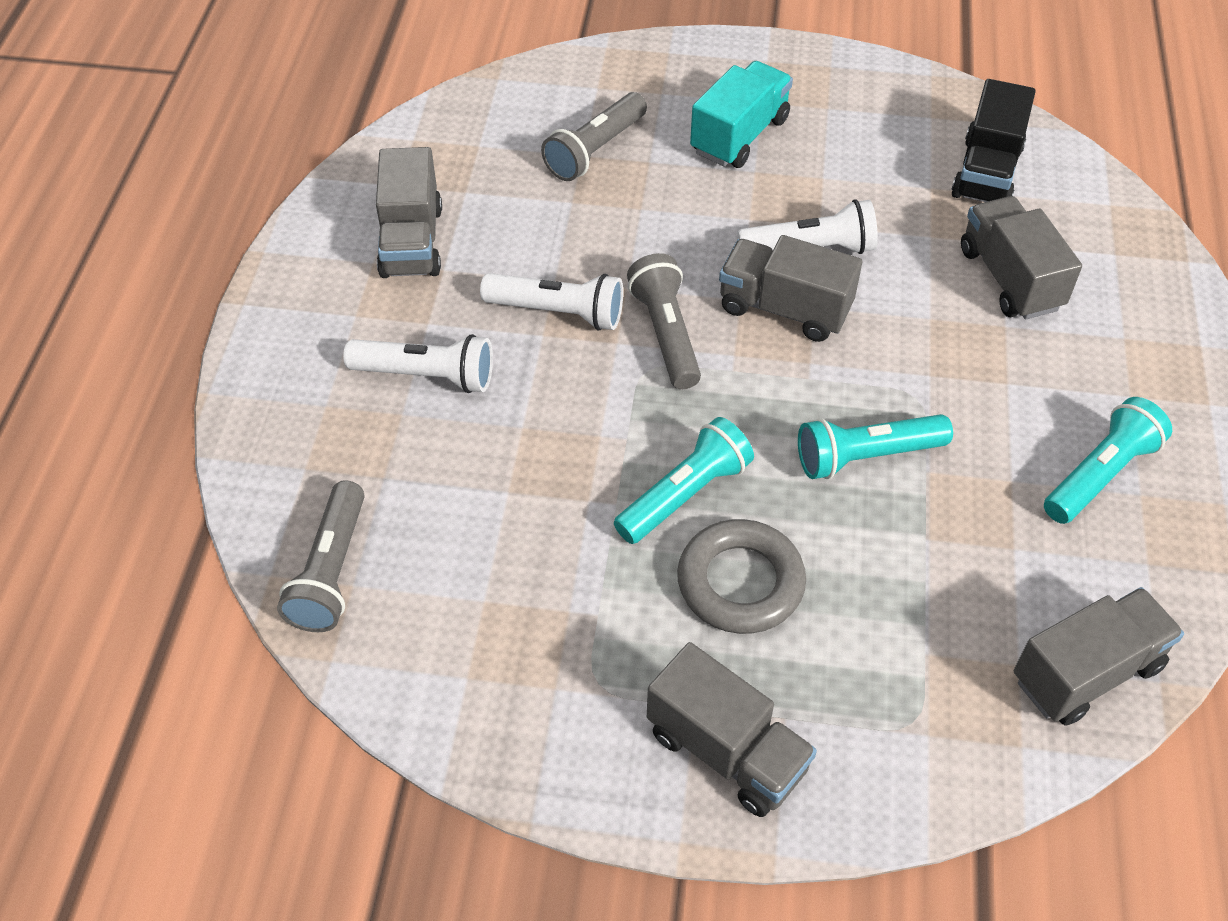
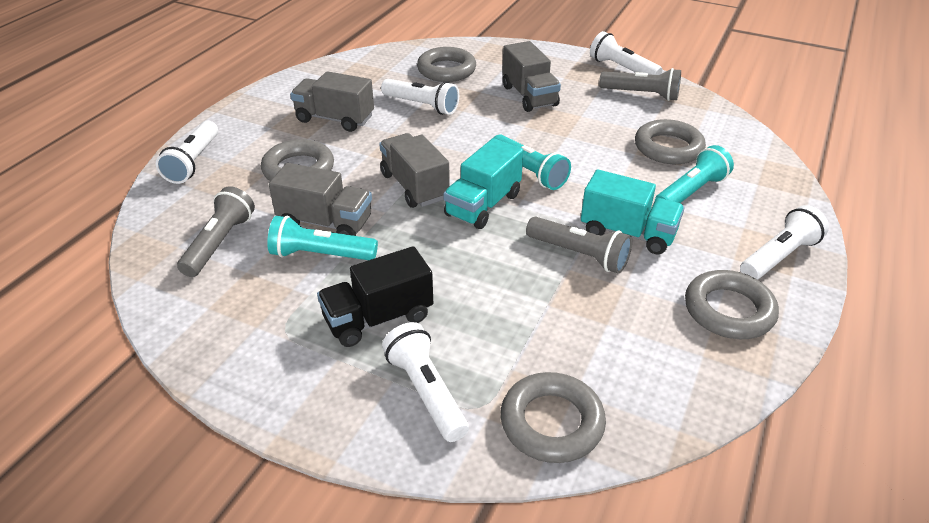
grey ring: 1 -> 5
grey truck: 5 -> 4
turquoise truck: 1 -> 2
white flashlight: 3 -> 5

